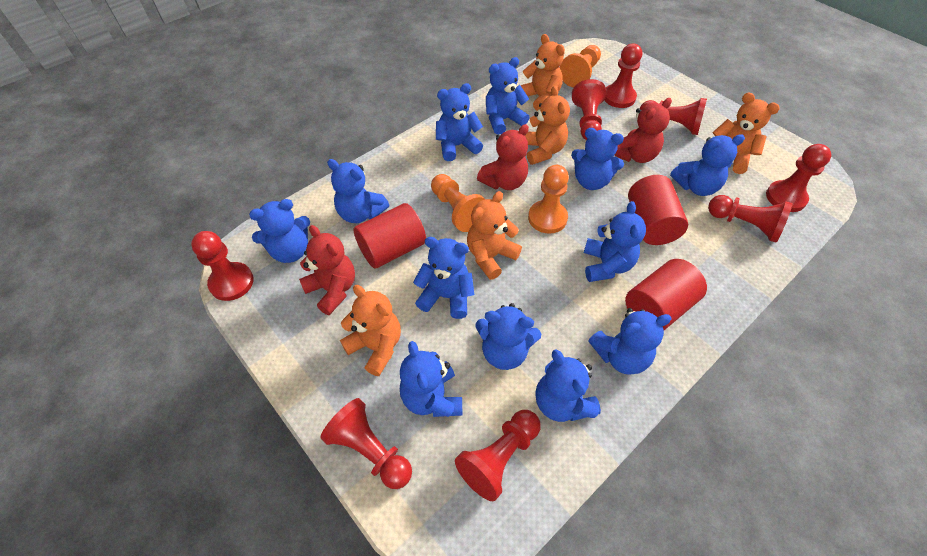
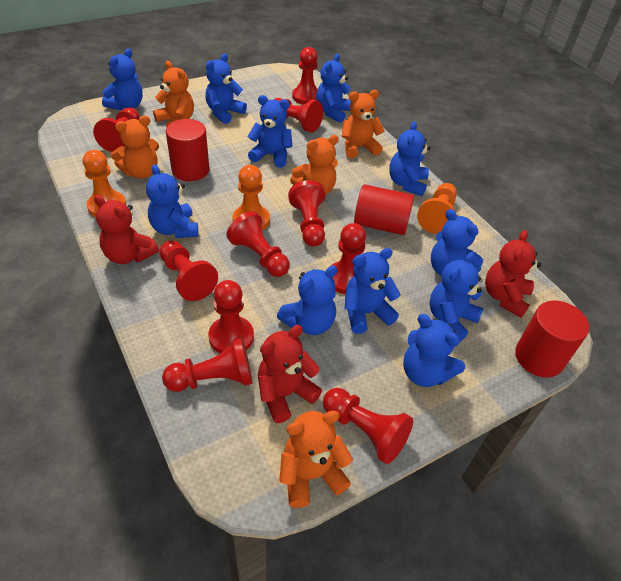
blue teddy bear: 12 -> 11
red pawn: 8 -> 10

